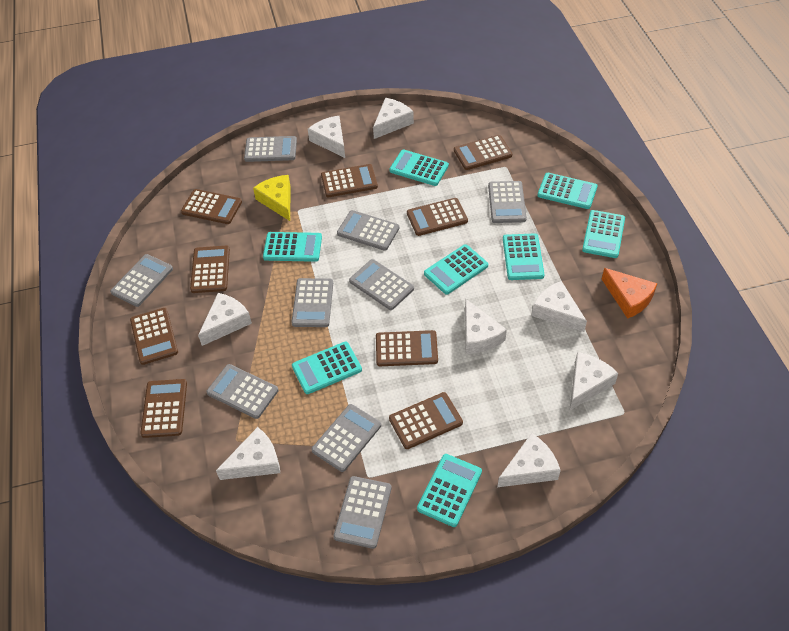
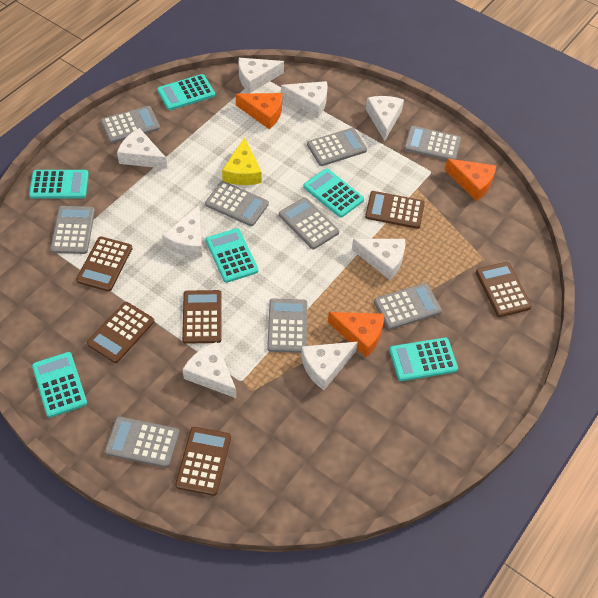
brown calculator: 9 -> 6
orange cheese: 1 -> 3
turquoise calculator: 8 -> 6

